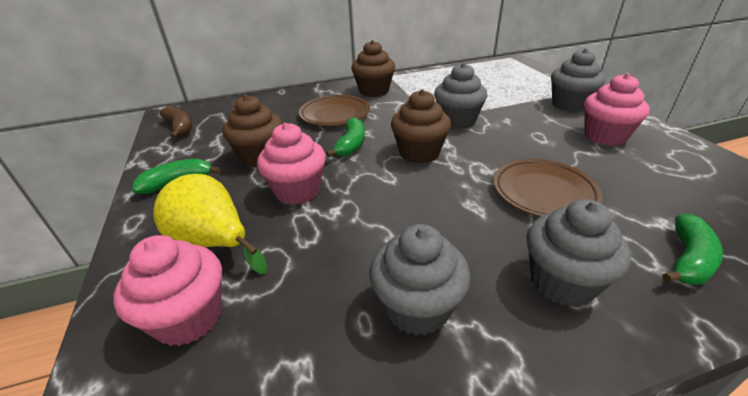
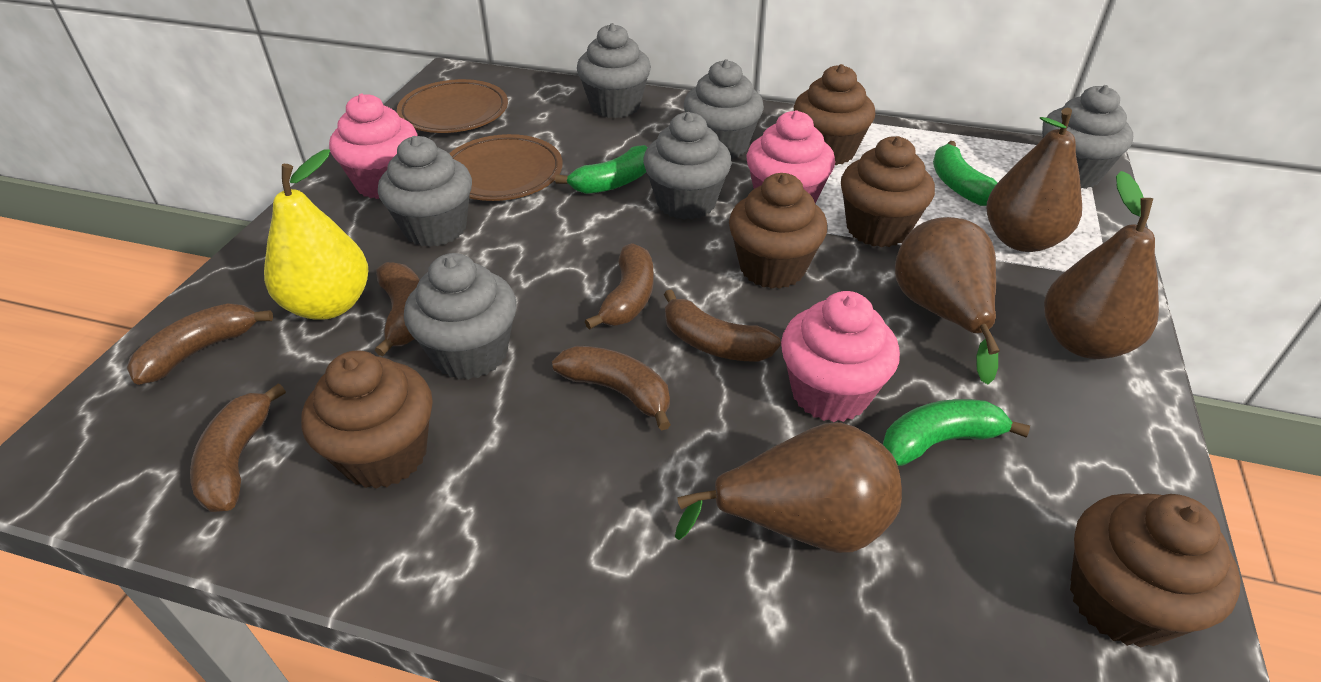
brown banana: 1 -> 6
brown cupcake: 3 -> 5
brown pear: 0 -> 4
grey cupcake: 4 -> 6

